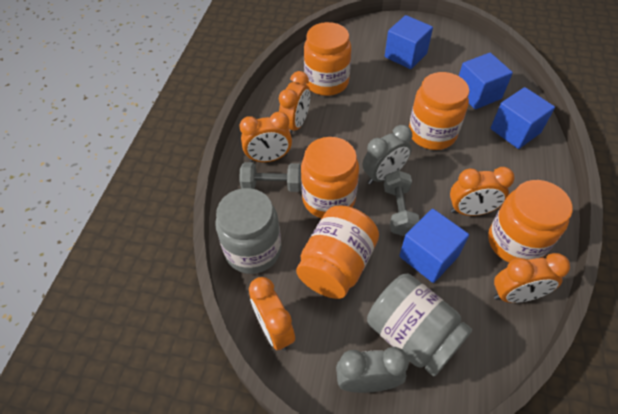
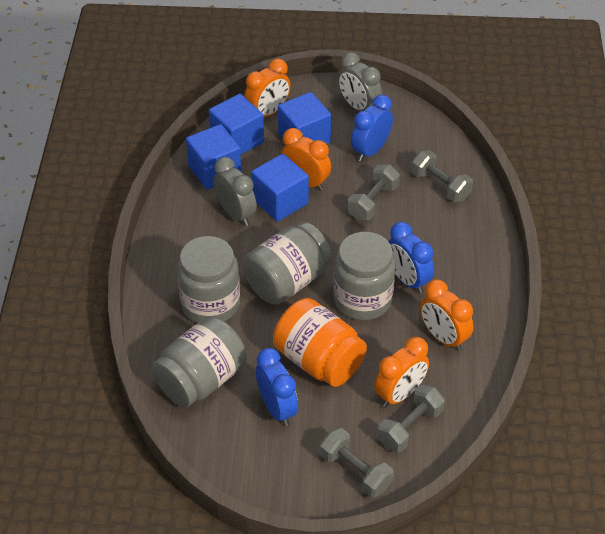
blue clock: 0 -> 3
grey dumbbell: 2 -> 4
grey jar: 2 -> 4
orange clock: 5 -> 4
orange jar: 5 -> 1

